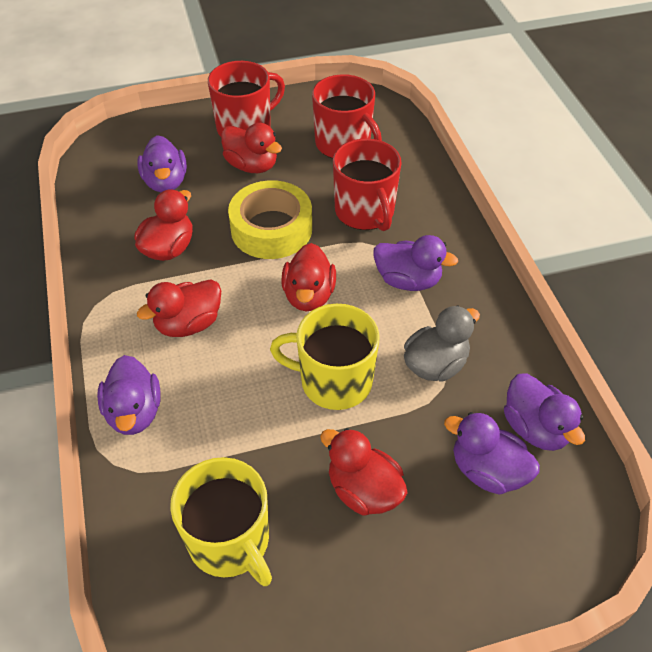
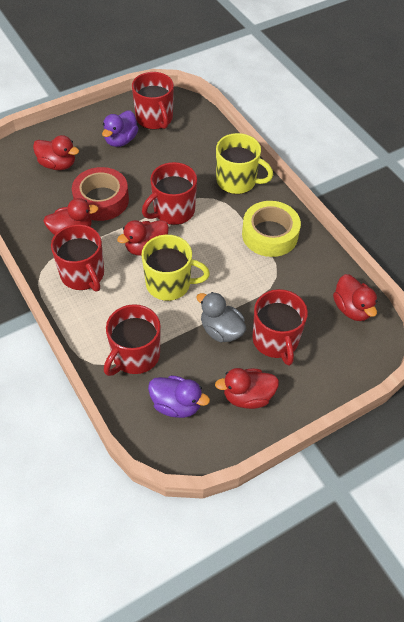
purple duck: 5 -> 2
red mug: 3 -> 5
red tape: 0 -> 1

